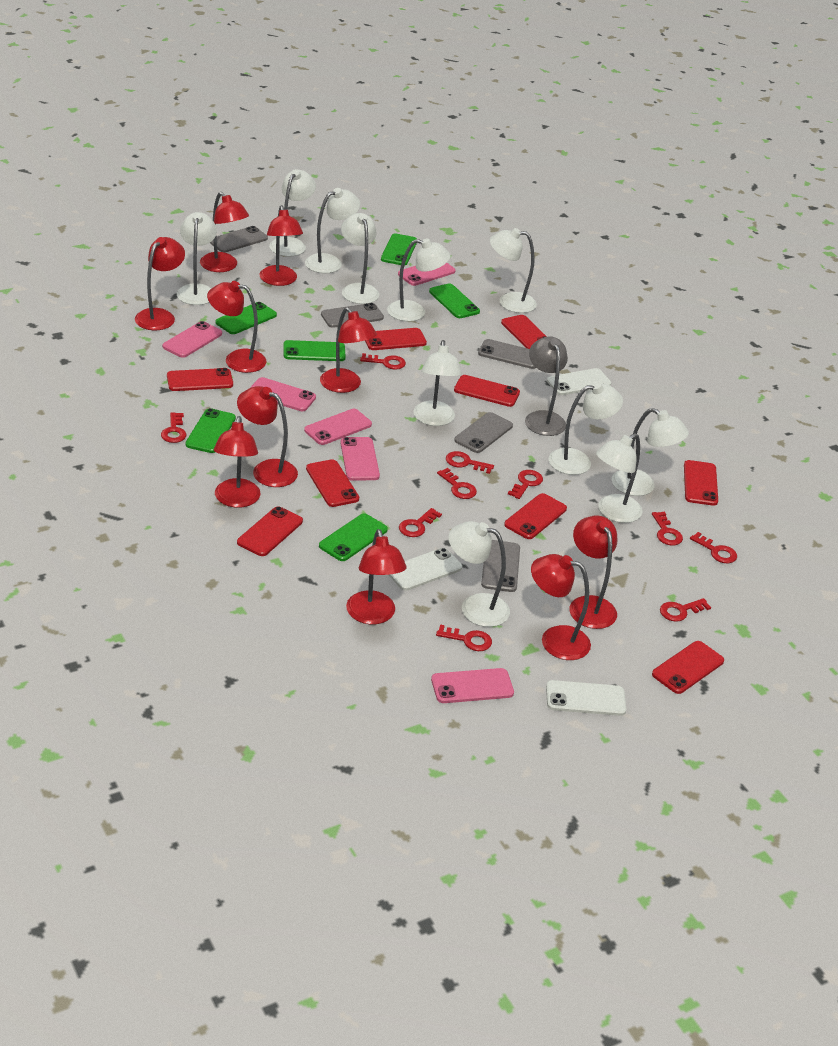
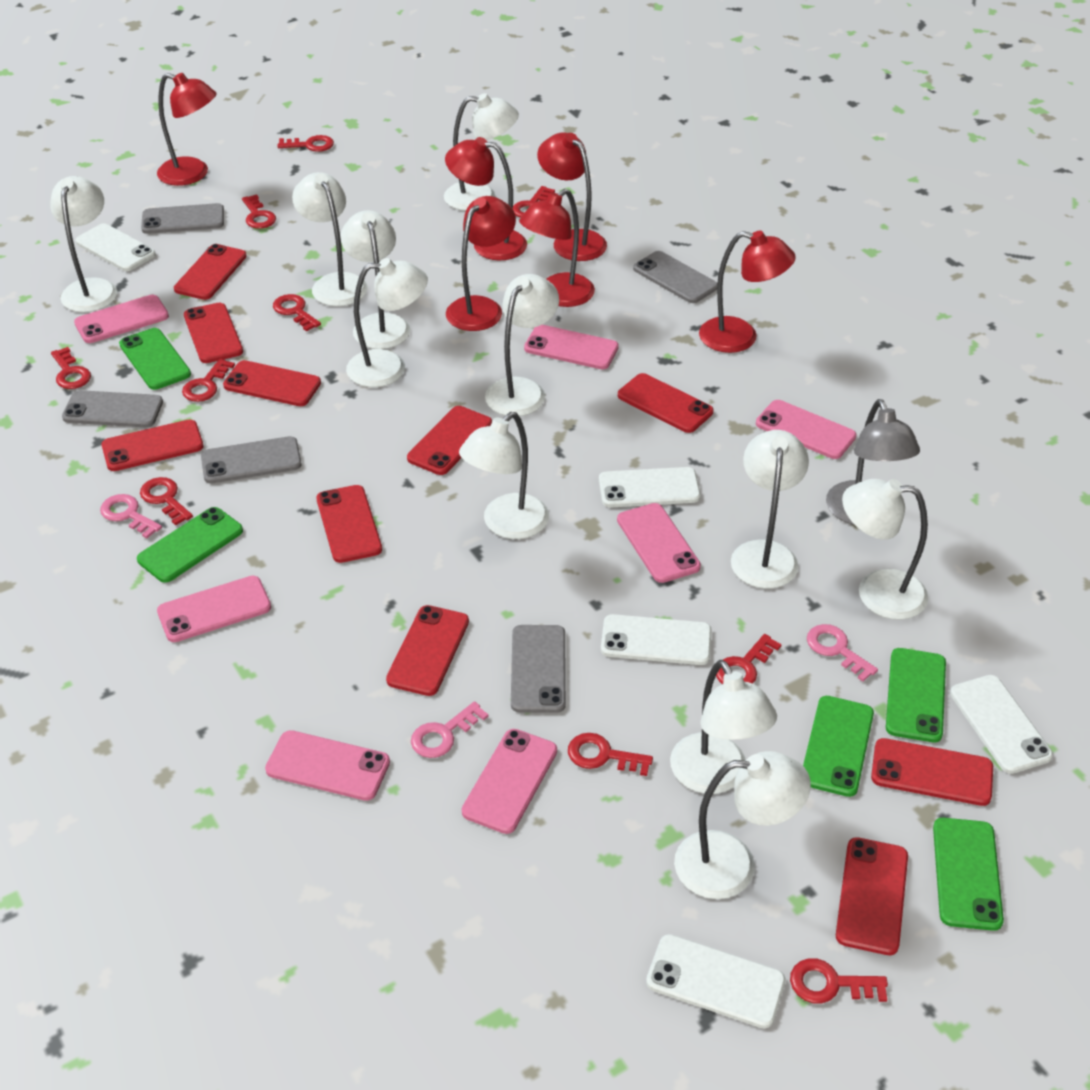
green phone: 6 -> 5
pink key: 0 -> 3
pink phone: 6 -> 7
red lamp: 10 -> 6
red phone: 9 -> 10
white phone: 3 -> 5

